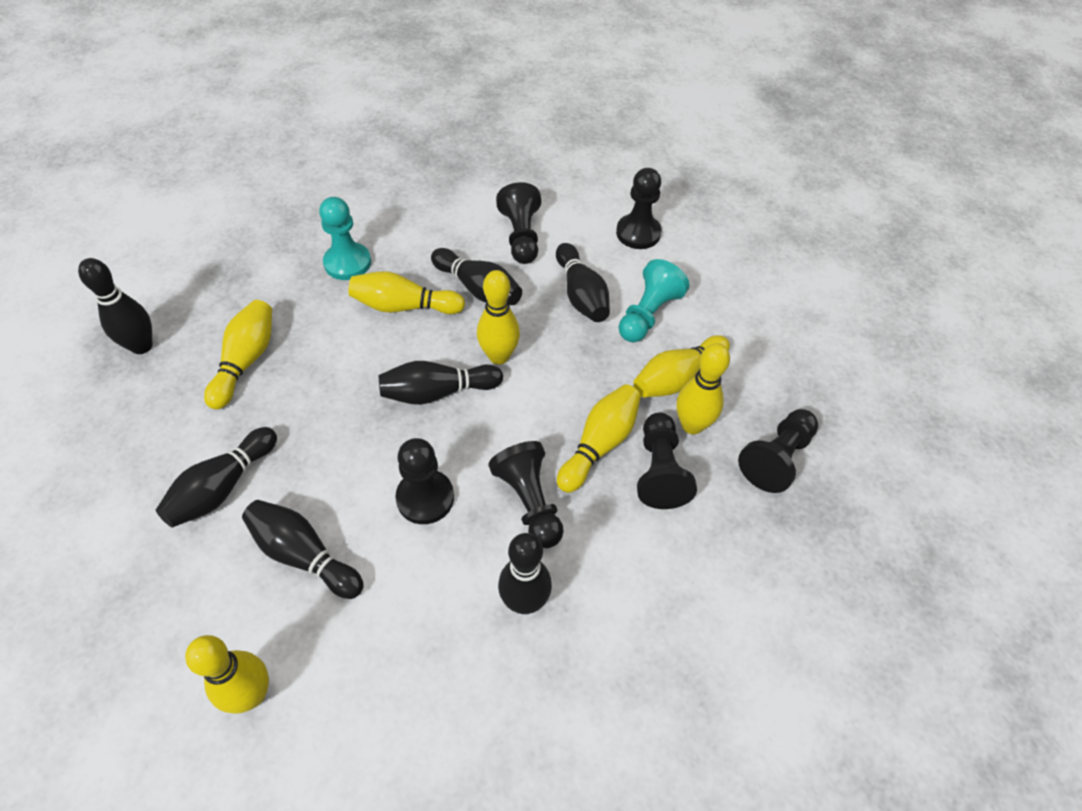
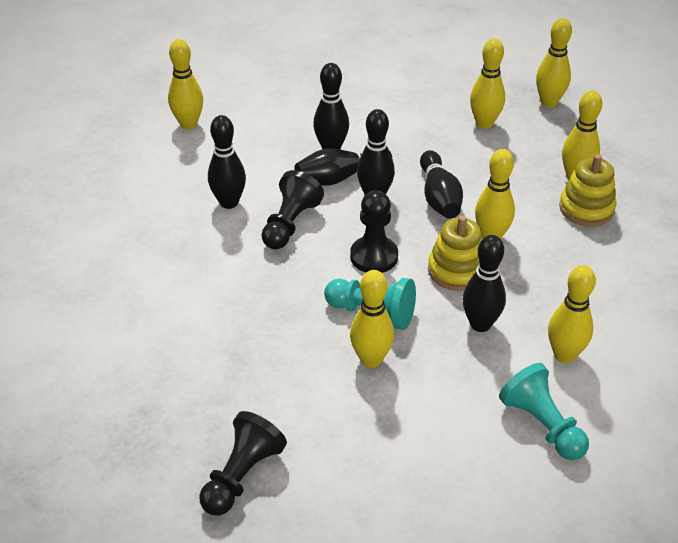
black bowling pin: 7 -> 6
black pawn: 6 -> 3
yellow stacking toy: 0 -> 2

